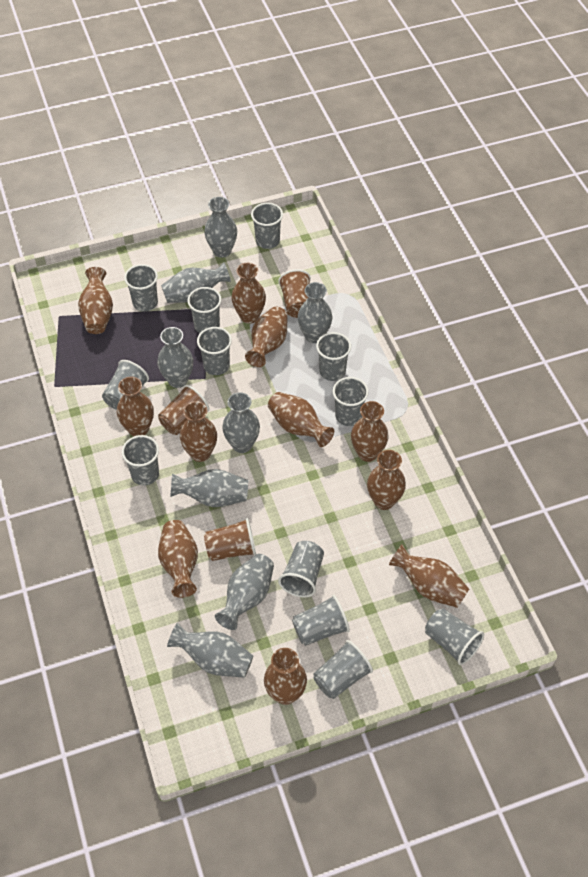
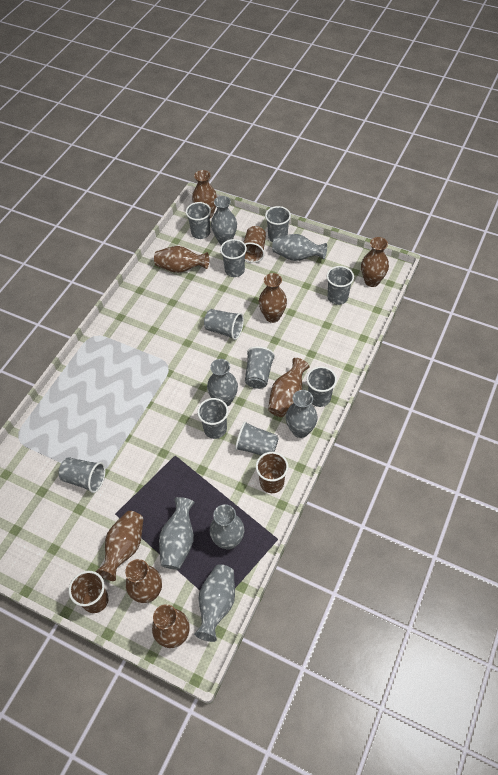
brown vase: 11 -> 8
grey cup: 12 -> 10
grey vase: 8 -> 7

